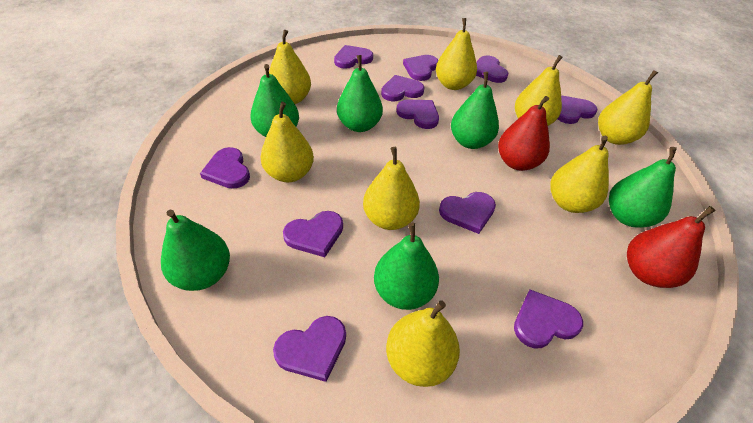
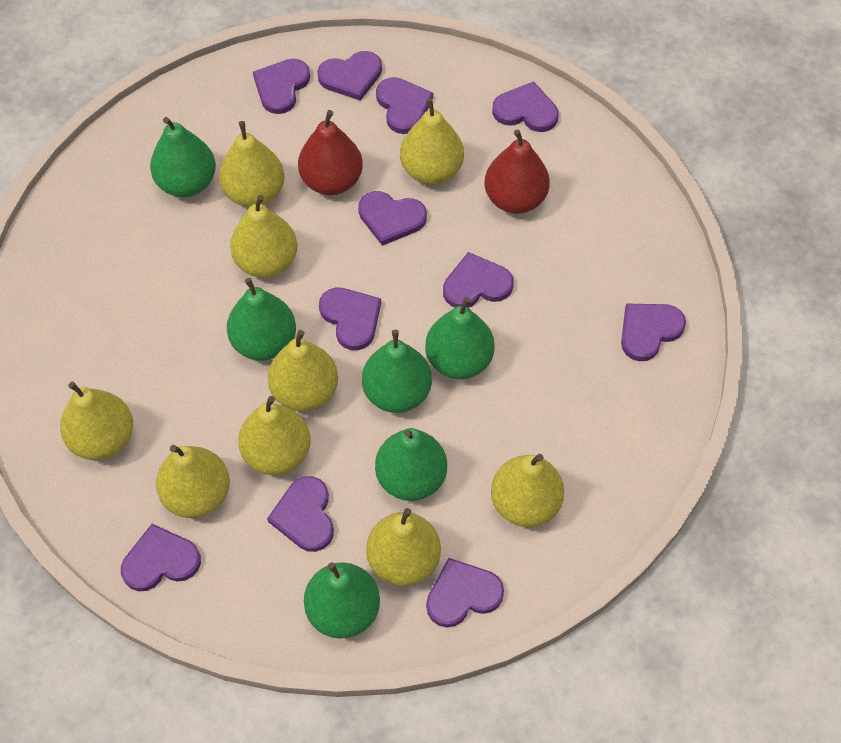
yellow pear: 8 -> 9

